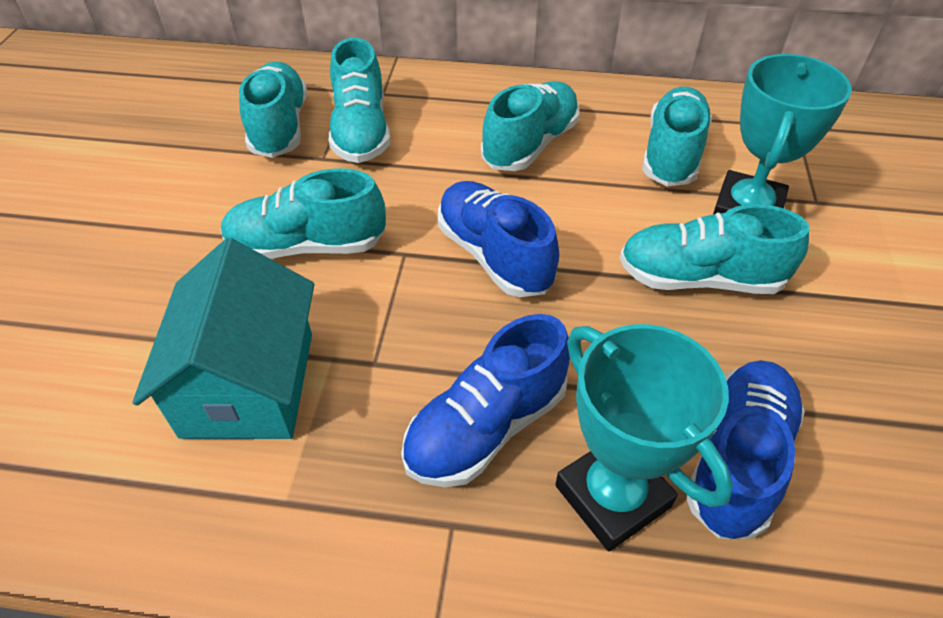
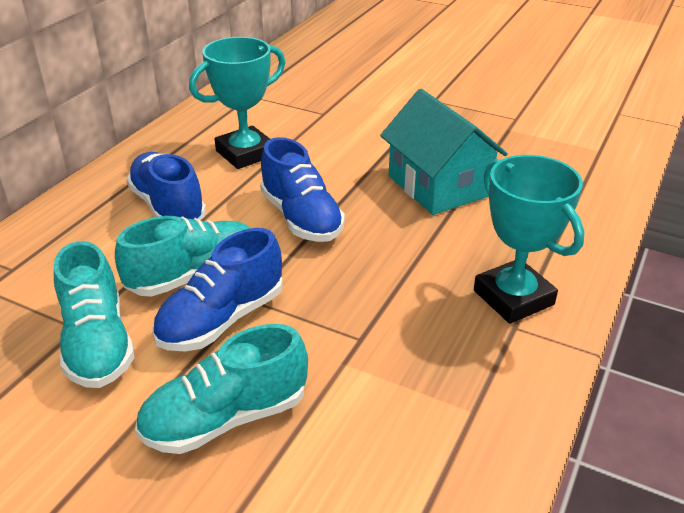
turquoise shoe: 6 -> 3

